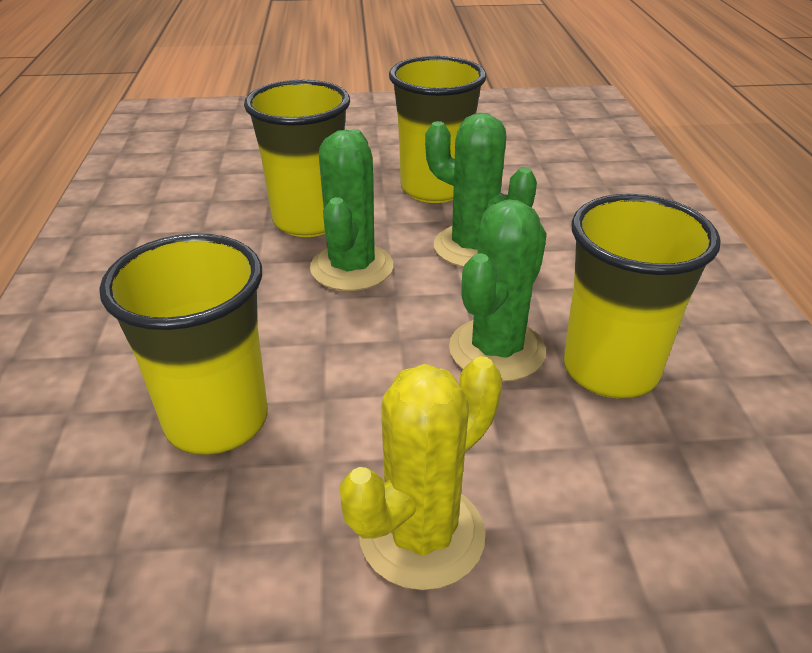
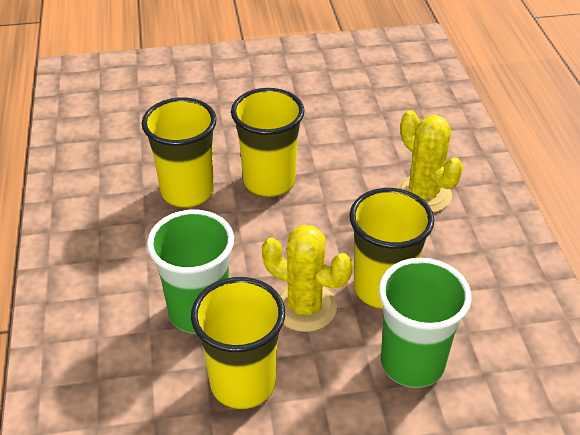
green cactus: 3 -> 0
green cup: 0 -> 2
yellow cactus: 1 -> 2

